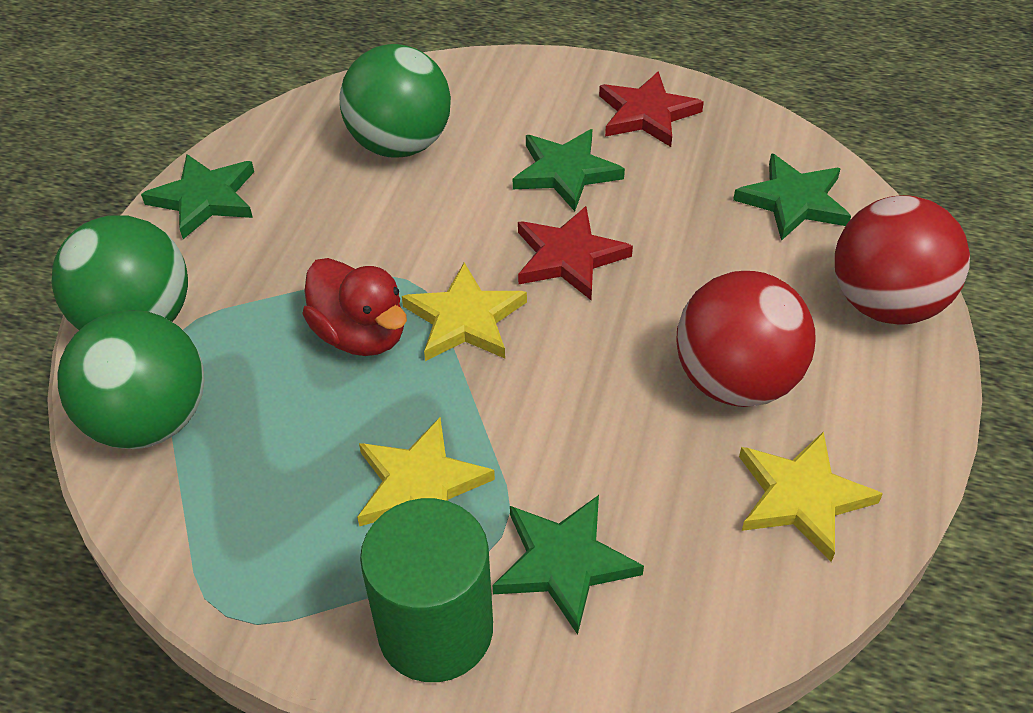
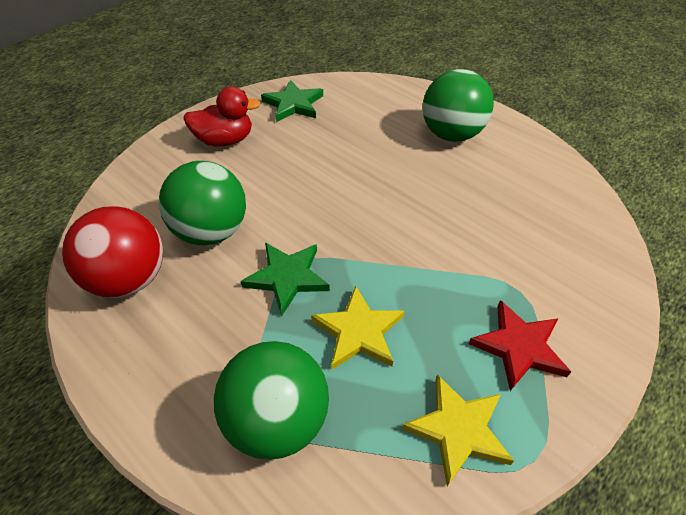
green cylinder: 1 -> 0
green star: 4 -> 2
red ball: 2 -> 1
red star: 2 -> 1
yellow star: 3 -> 2

